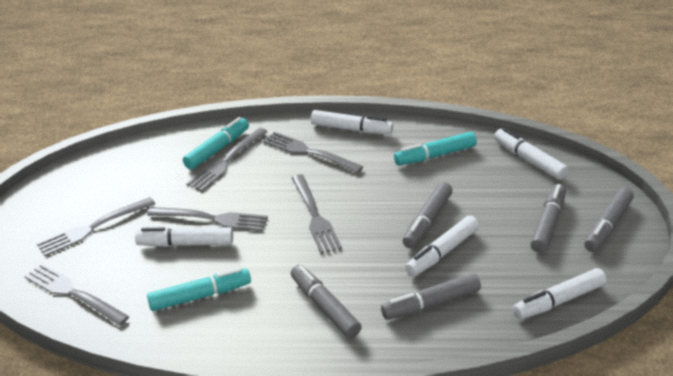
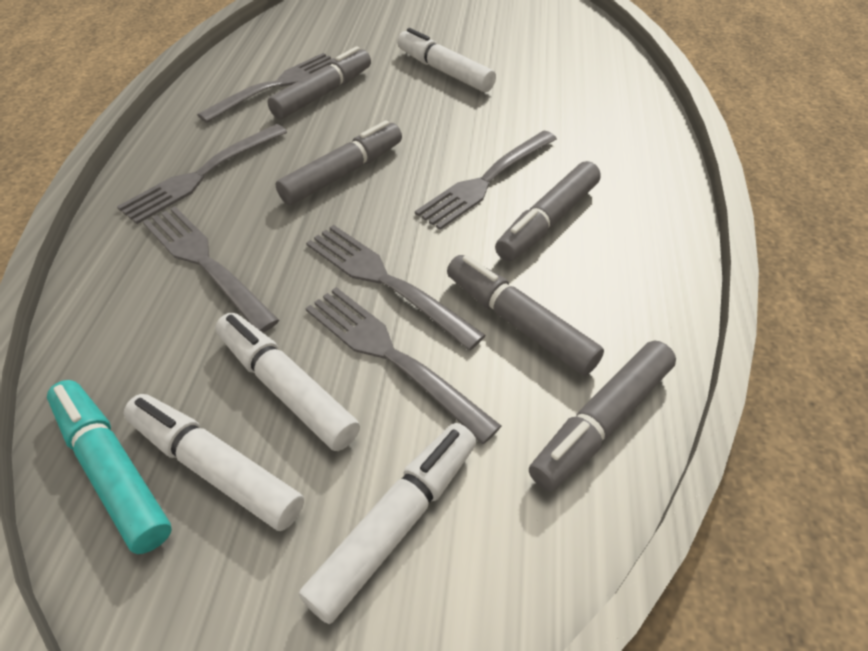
turquoise marker: 3 -> 1
white marker: 5 -> 4

